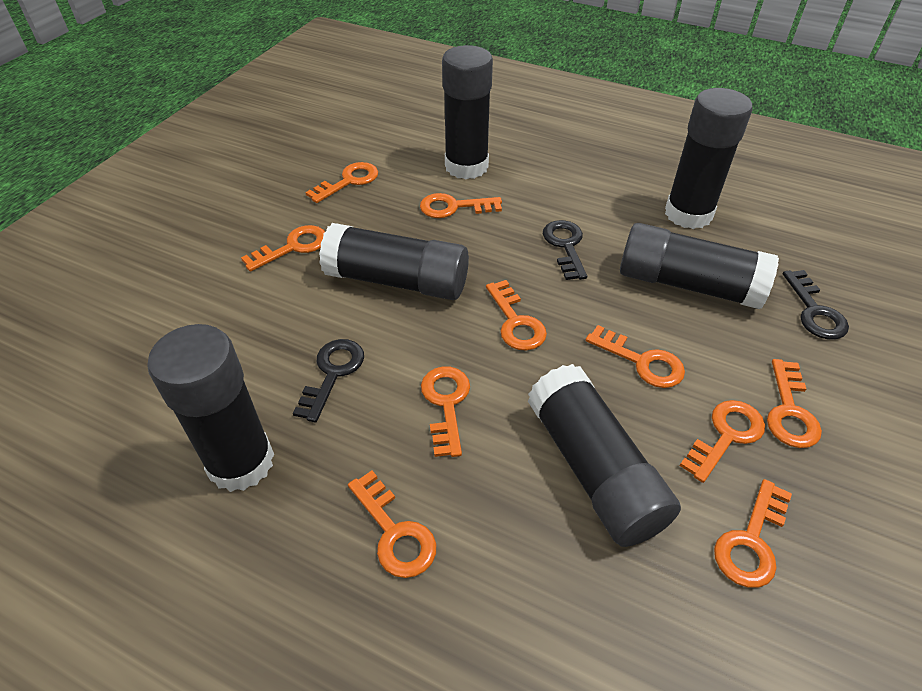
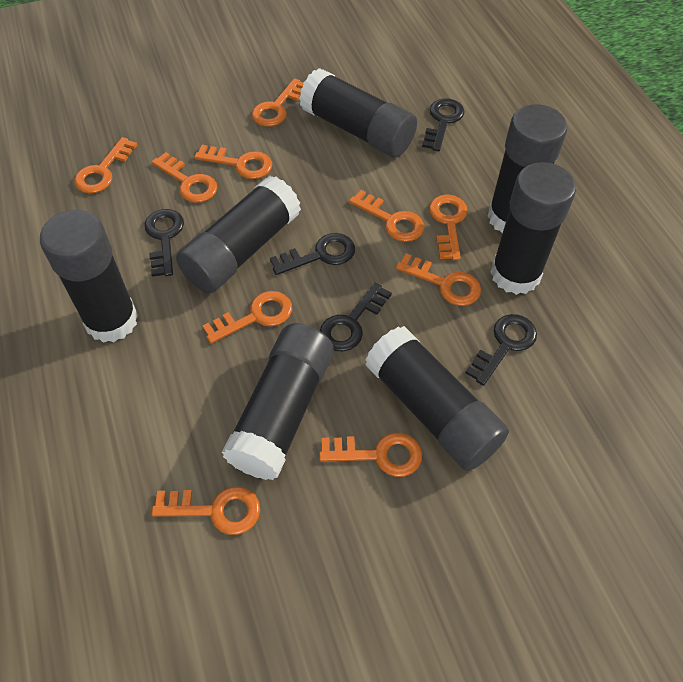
black glue stick: 6 -> 7
black key: 3 -> 5

